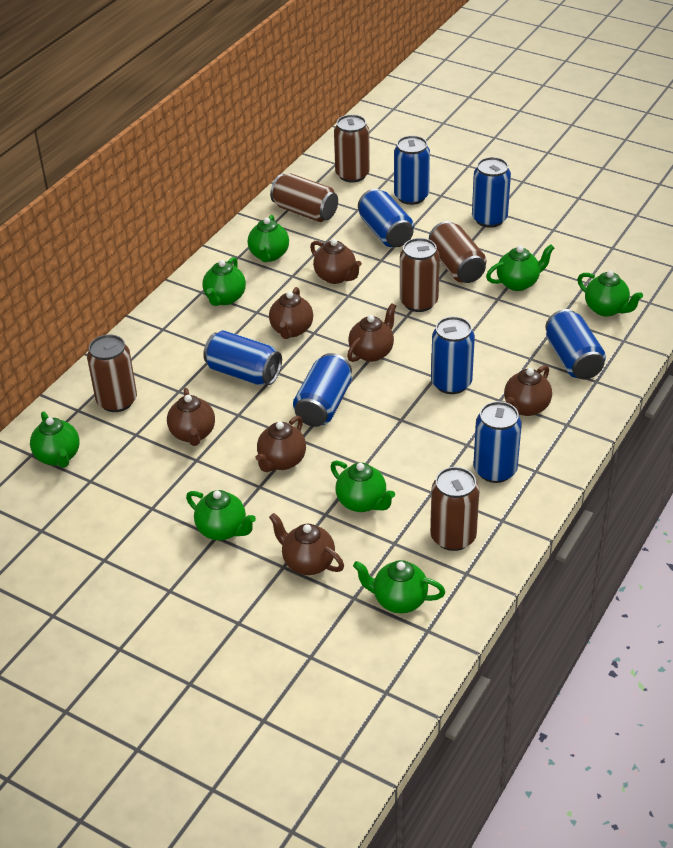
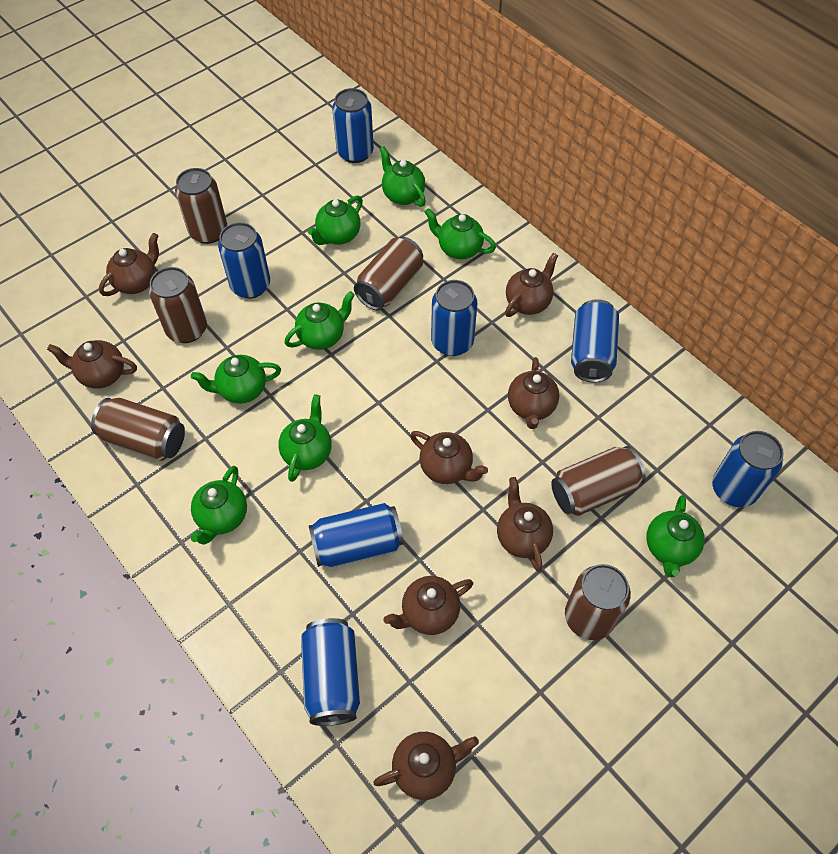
blue can: 8 -> 7
brown teapot: 7 -> 8

